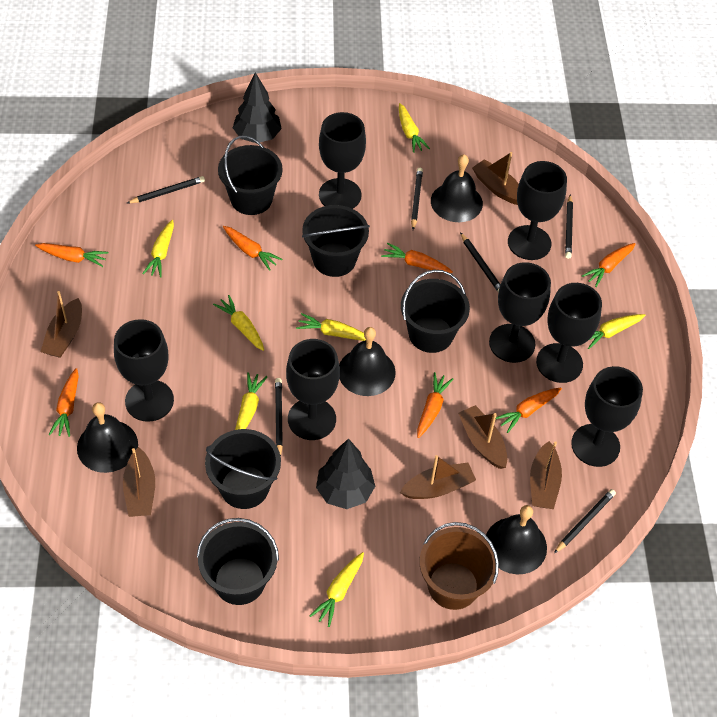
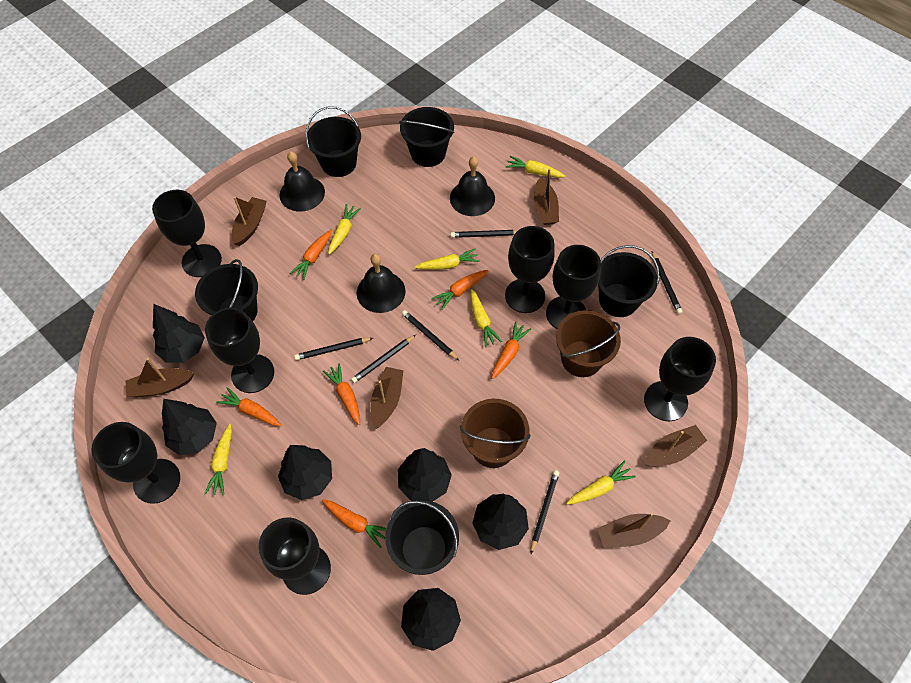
black bell: 4 -> 3
black tree: 2 -> 6
brown bucket: 1 -> 2
orange carrot: 7 -> 6
yellow carrot: 7 -> 6

